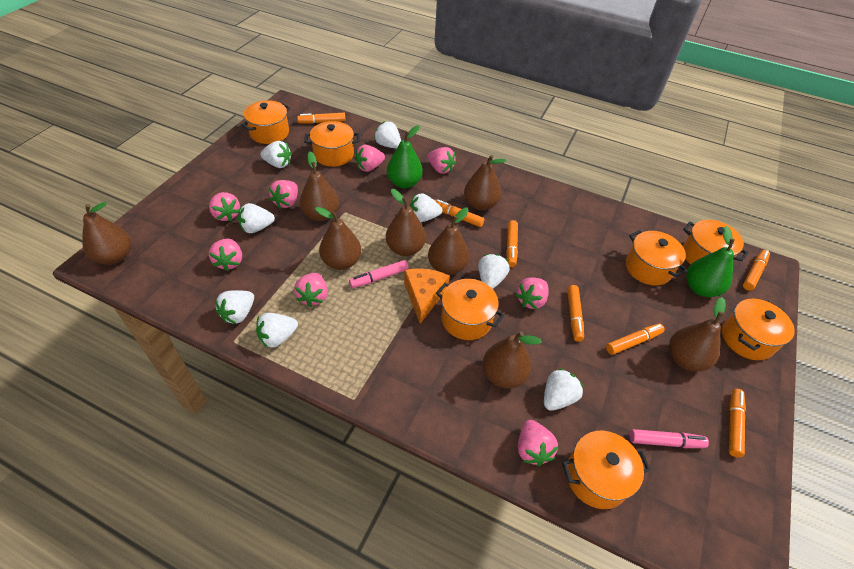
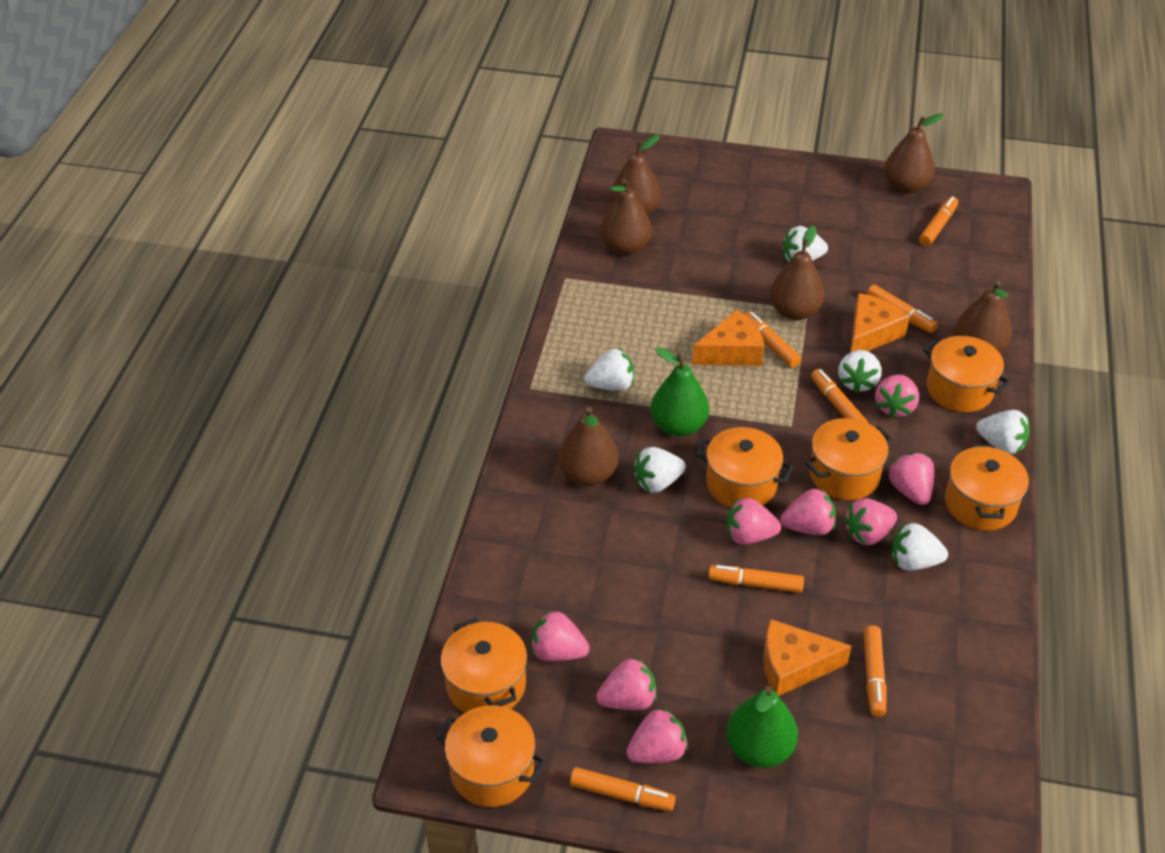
brown pear: 8 -> 6
orange cheese: 1 -> 3
orange pot: 7 -> 6
pink marker: 2 -> 0
white strawberry: 8 -> 6

